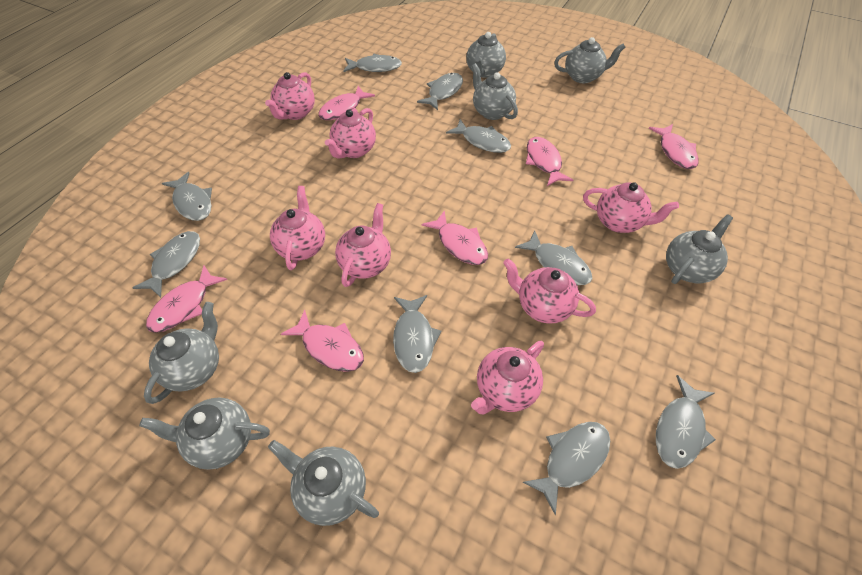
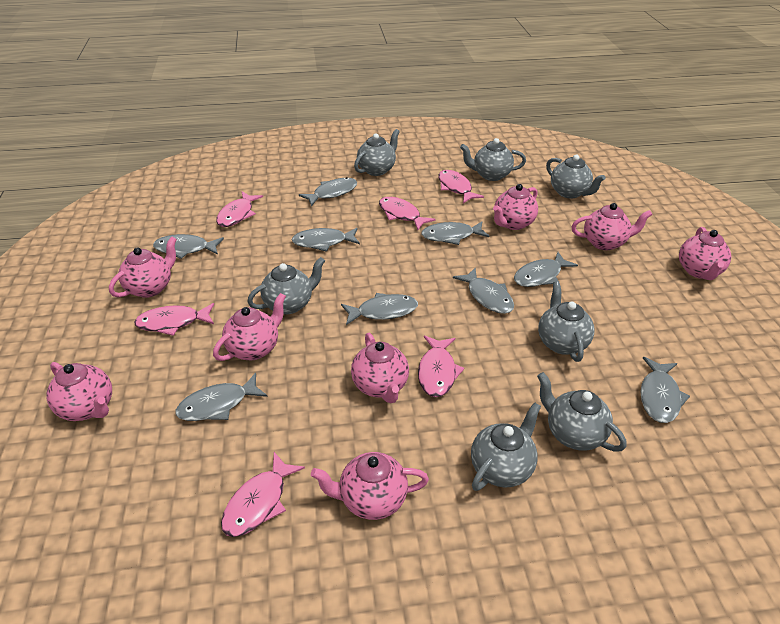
pink teapot: 7 -> 8

